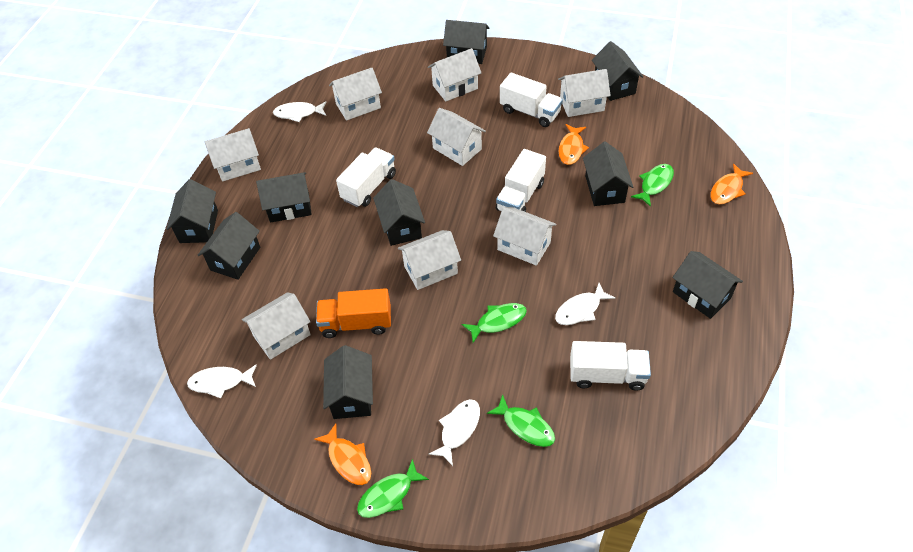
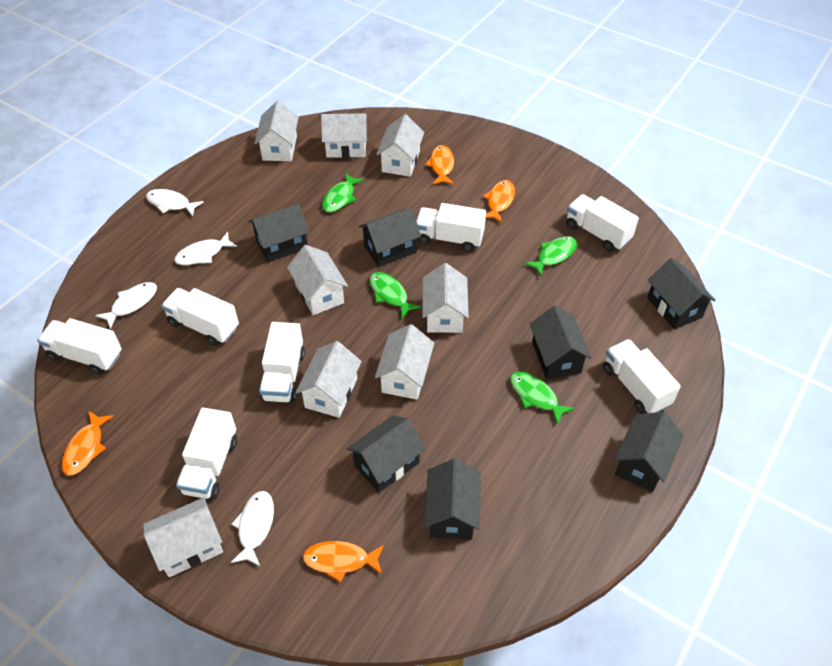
black house: 9 -> 7
orange fish: 3 -> 4
orange truck: 1 -> 0
white truck: 4 -> 7

